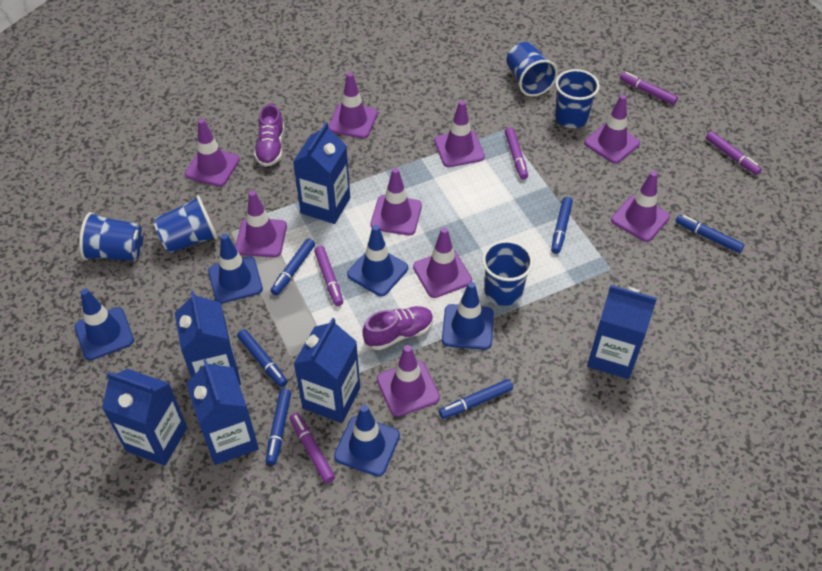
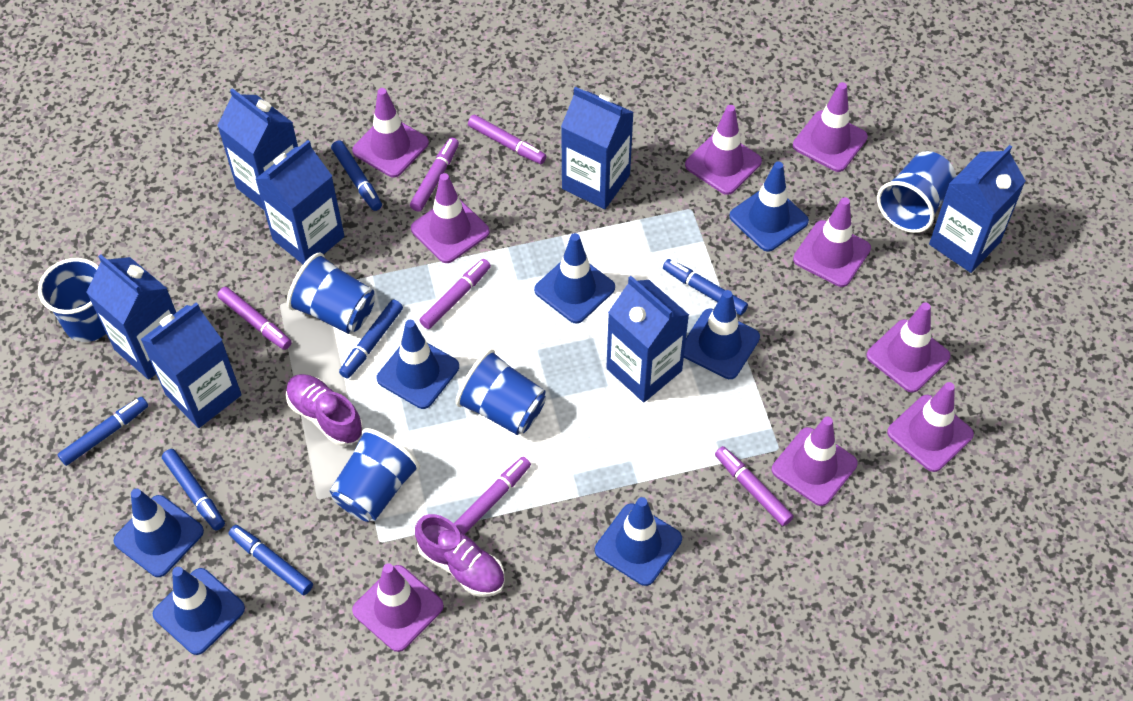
blue carton: 6 -> 7
blue traffic cone: 5 -> 7
purple marker: 5 -> 6

